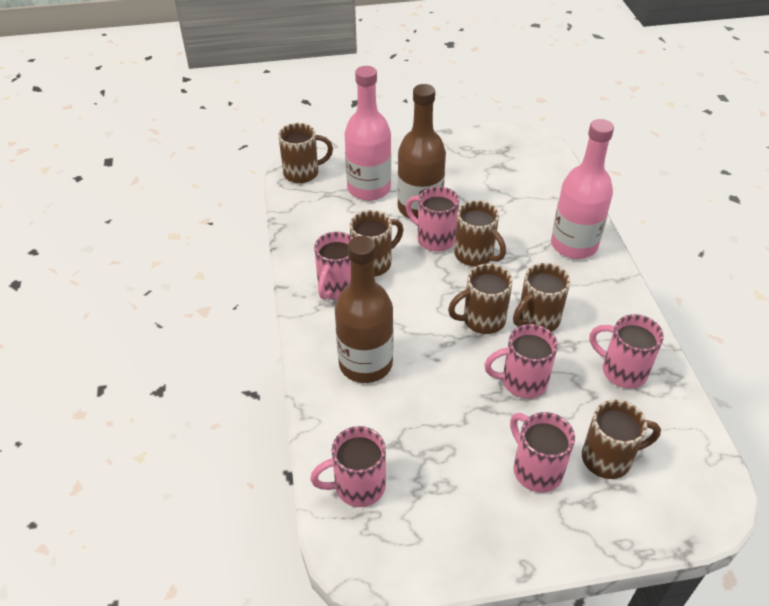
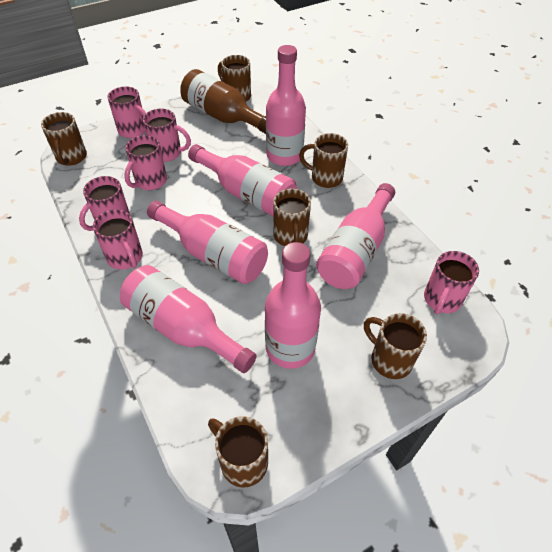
brown bottle: 2 -> 1
pink bottle: 2 -> 6

